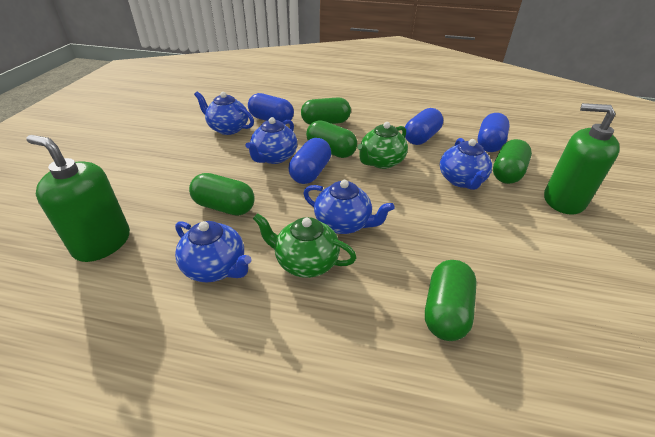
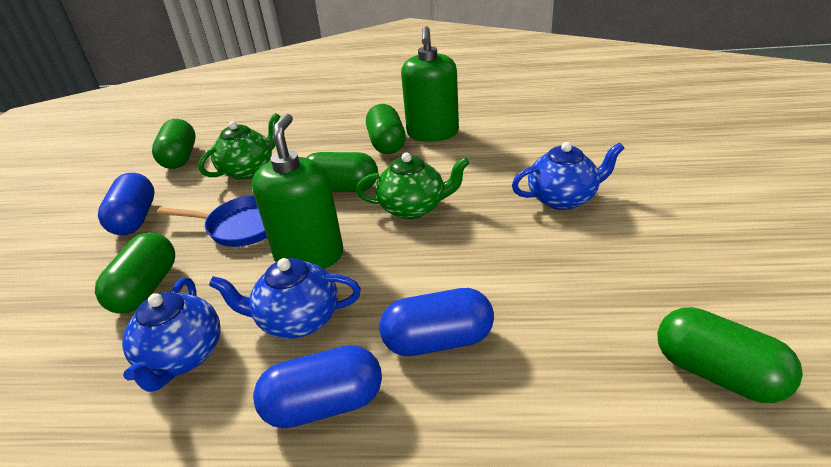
blue capsule: 4 -> 3
blue pan: 0 -> 1
blue teapot: 5 -> 3

